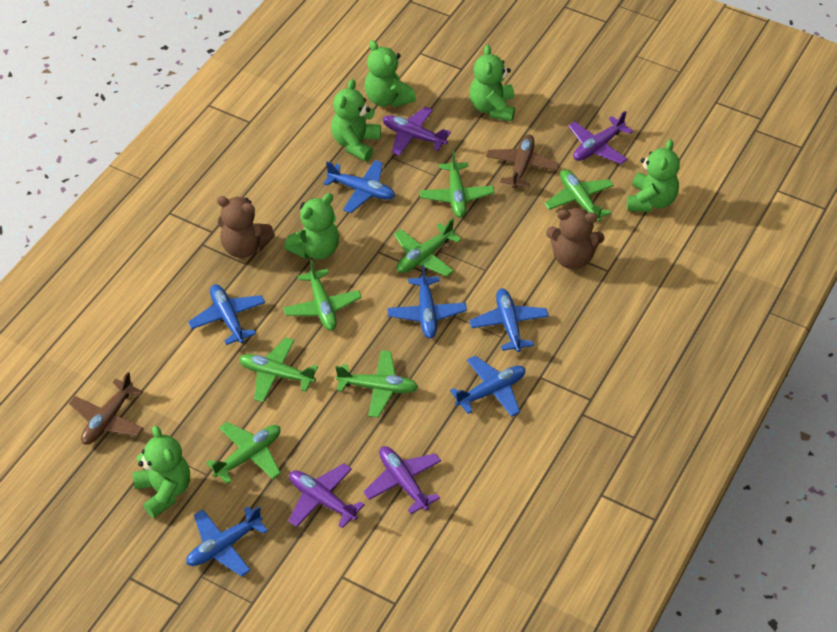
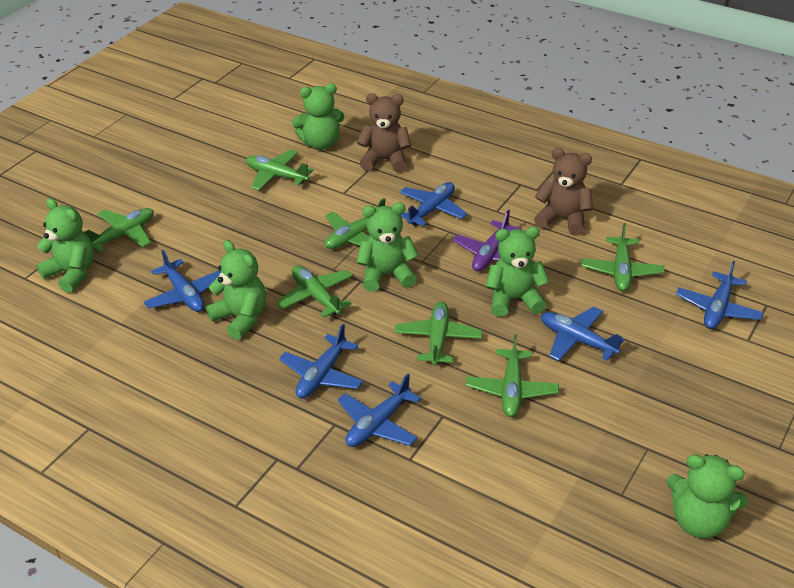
brown plane: 2 -> 0
purple plane: 4 -> 1

